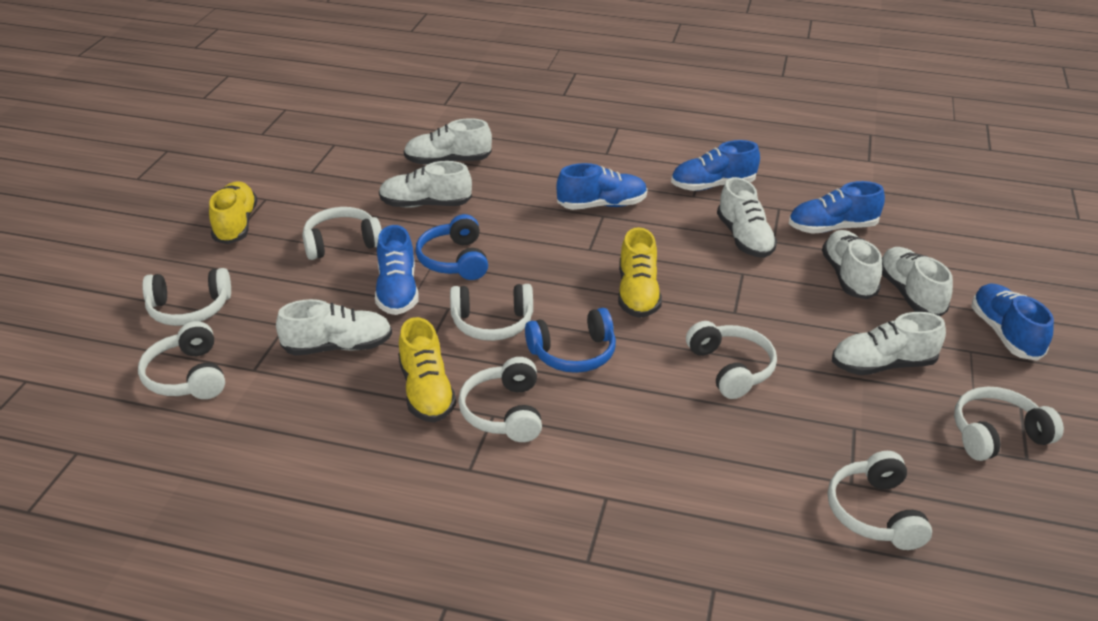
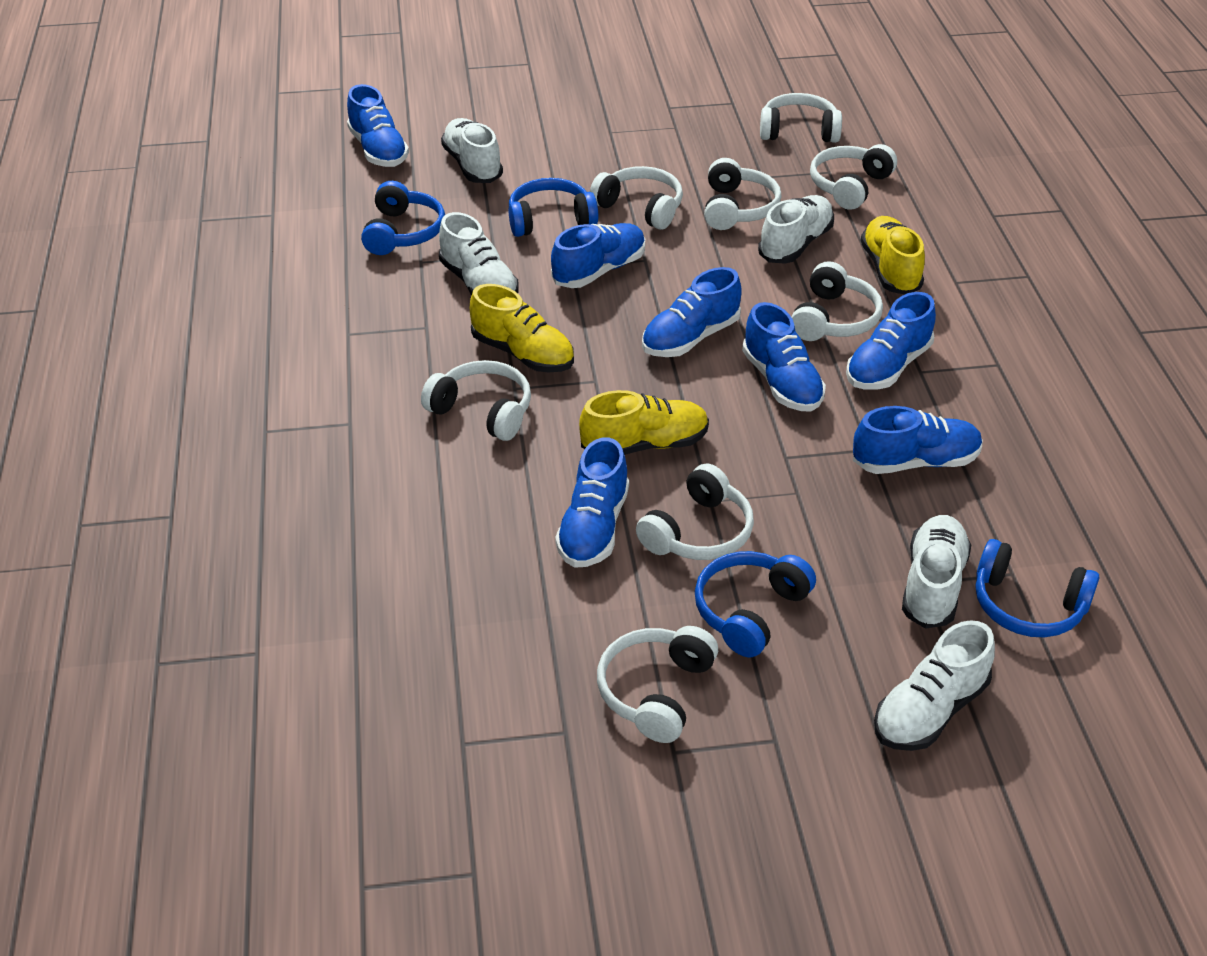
blue headphones: 2 -> 4
blue shoe: 5 -> 7
white shoe: 7 -> 5

